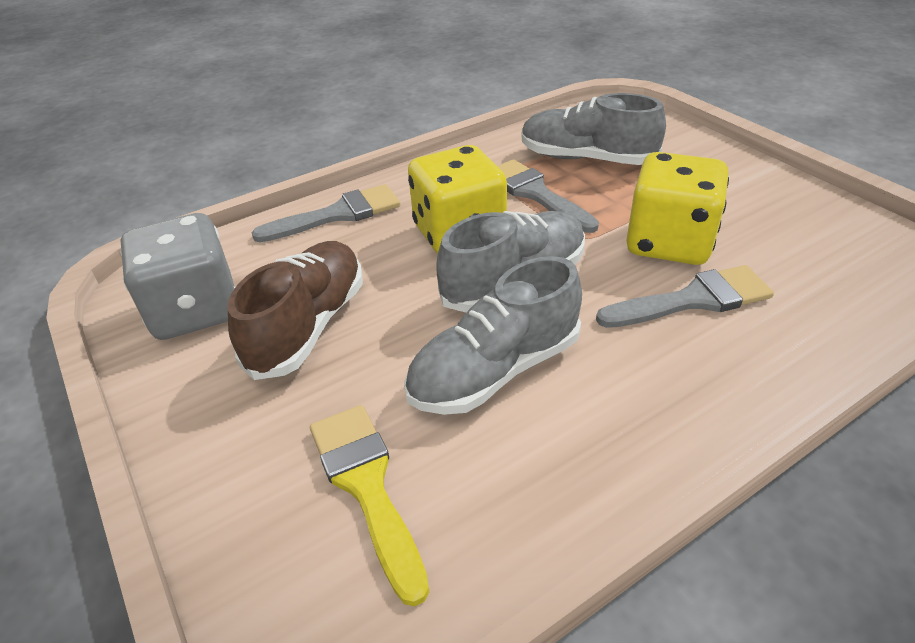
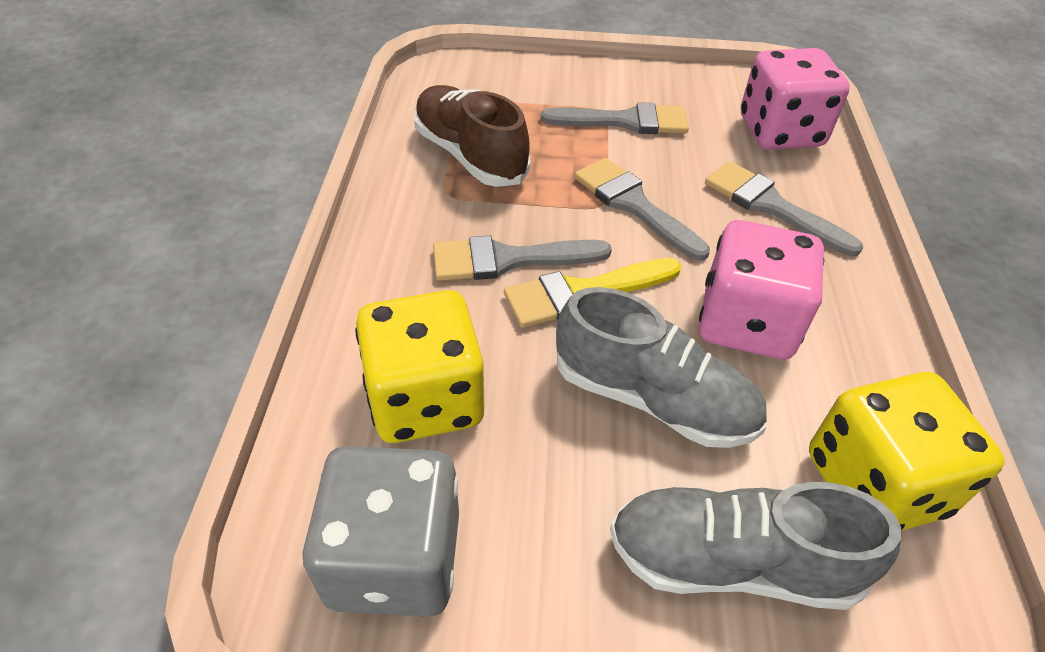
grey brush: 3 -> 4
grey shoe: 3 -> 2
pink dice: 0 -> 2

